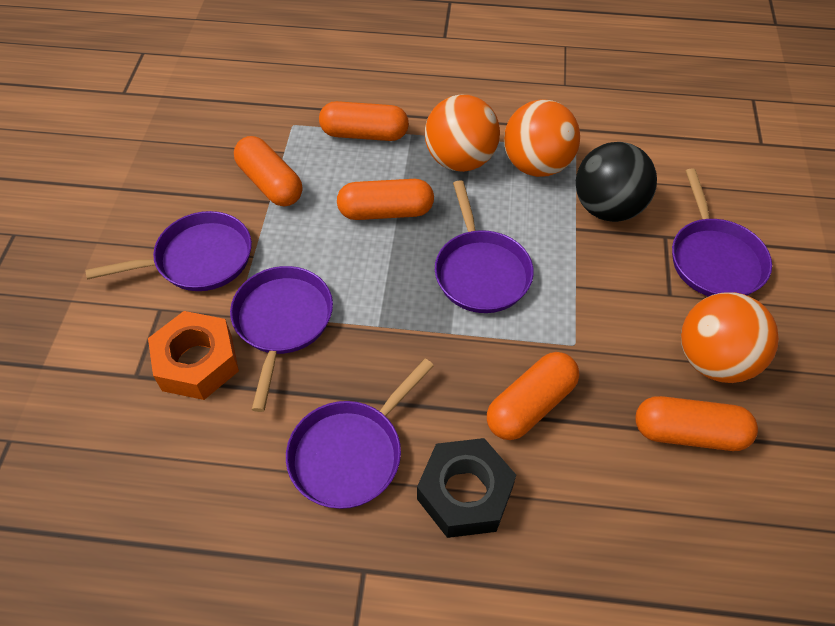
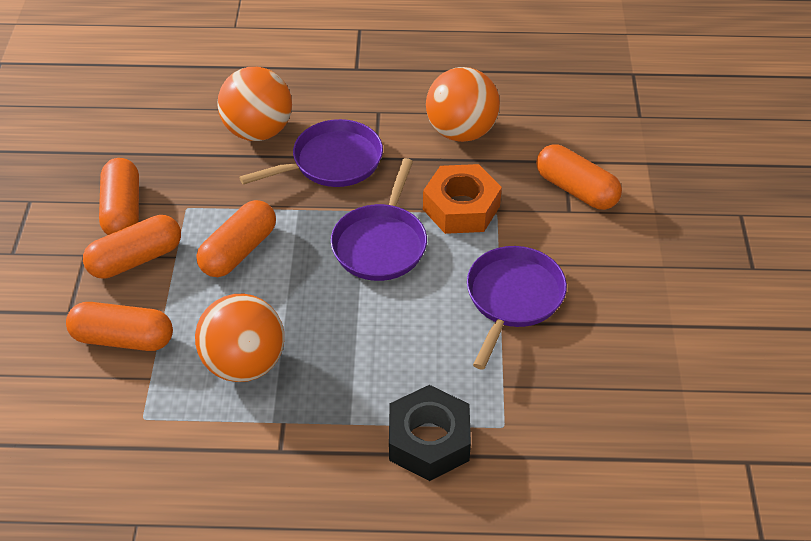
black ball: 1 -> 0
purple pan: 5 -> 3

